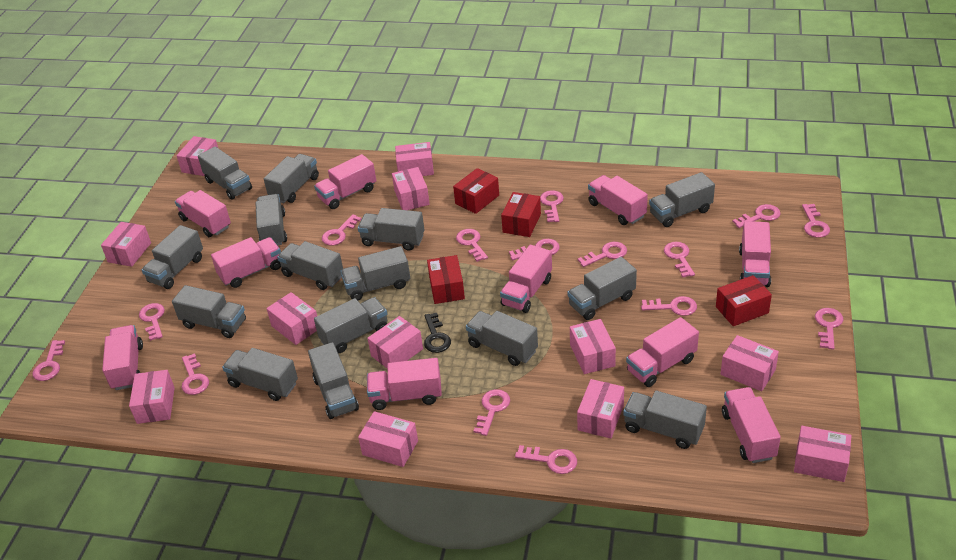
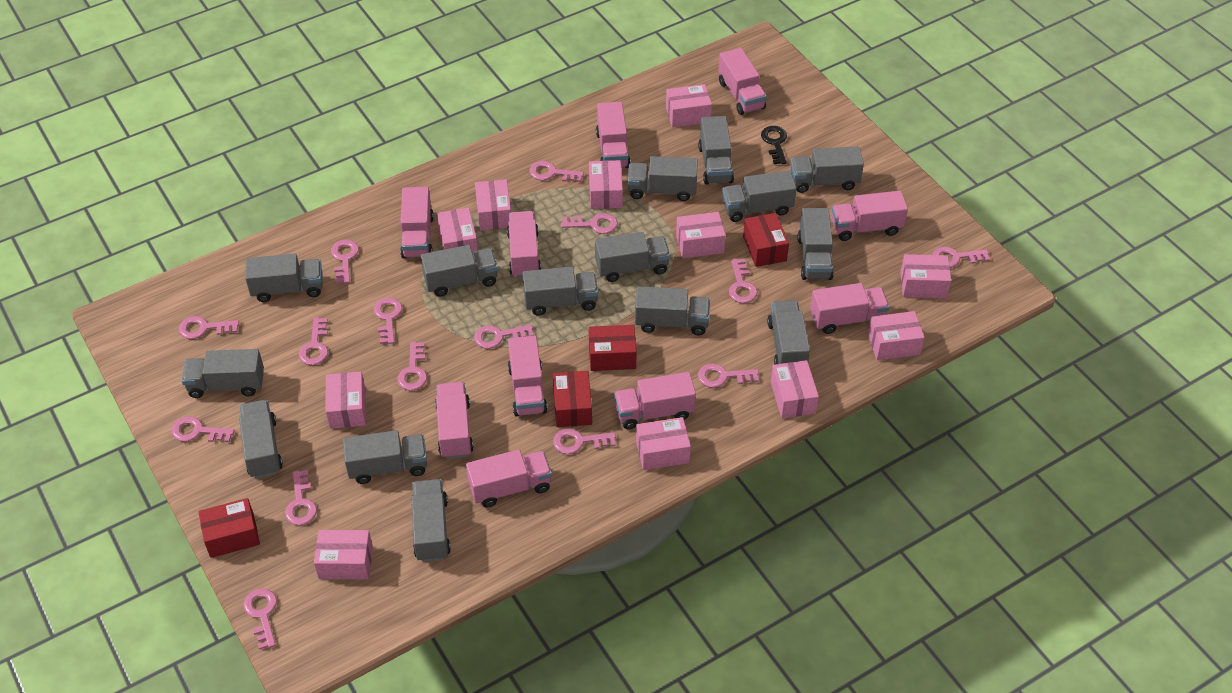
pink box: 12 -> 11

